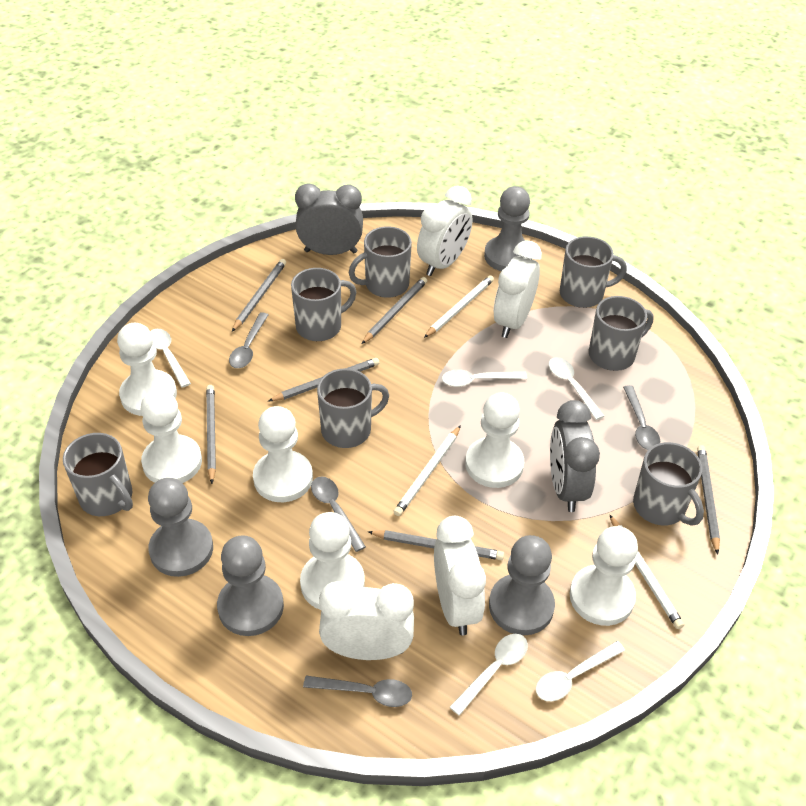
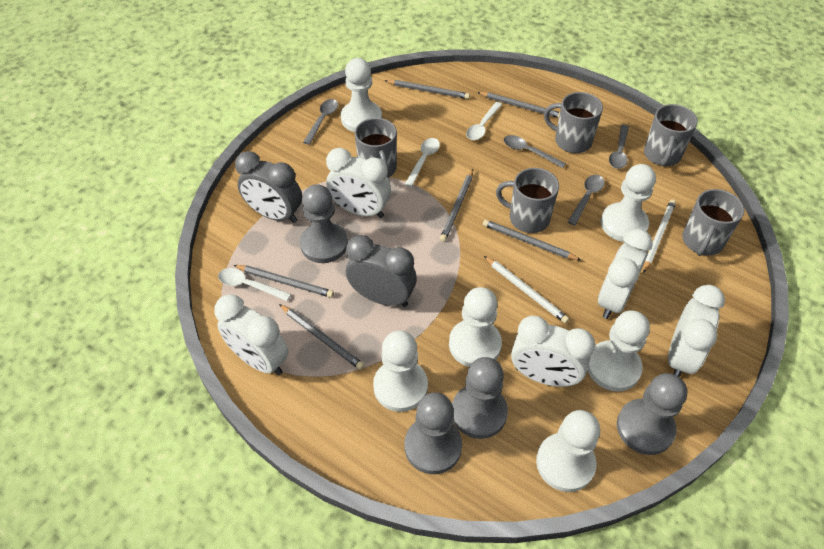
grey mug: 7 -> 5
white clock: 4 -> 5
white pencil: 3 -> 2
white spoon: 5 -> 3

